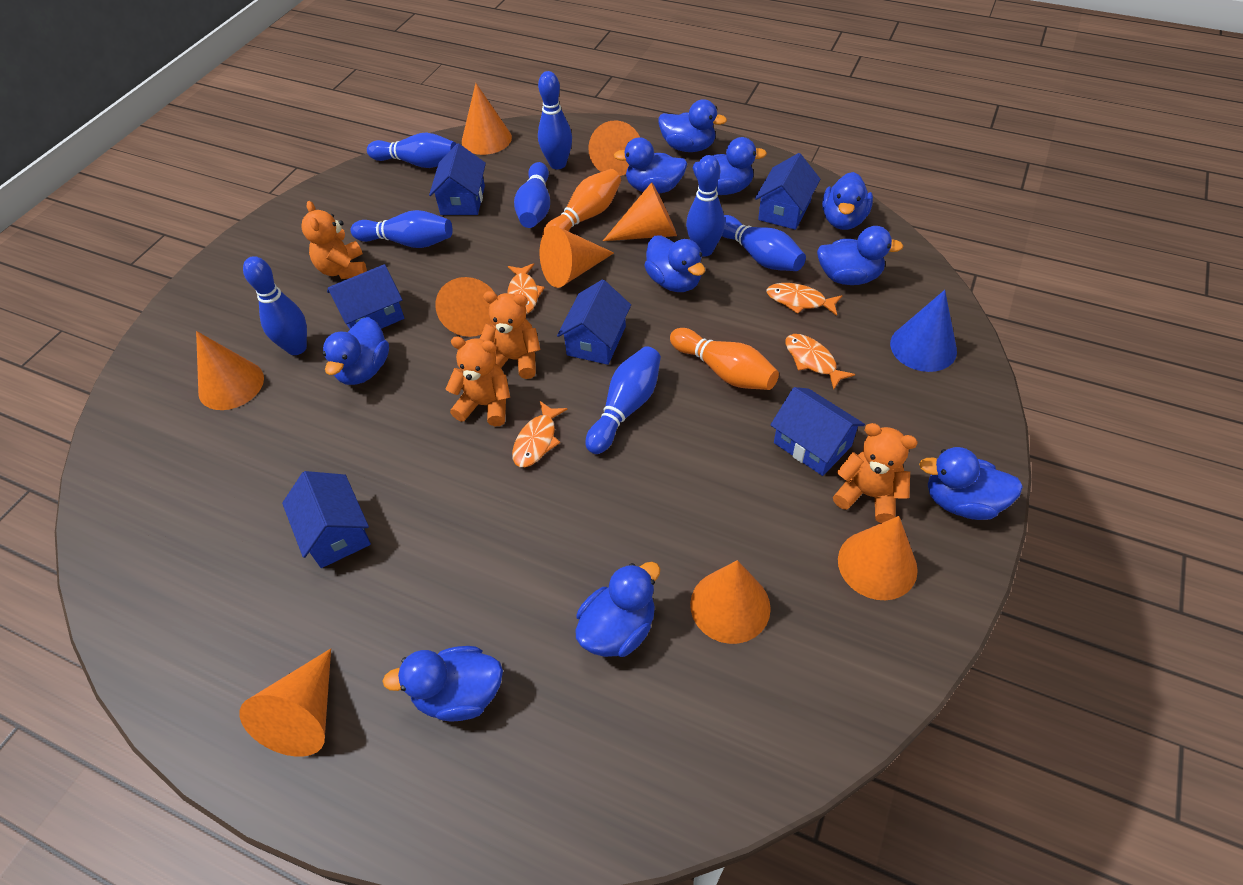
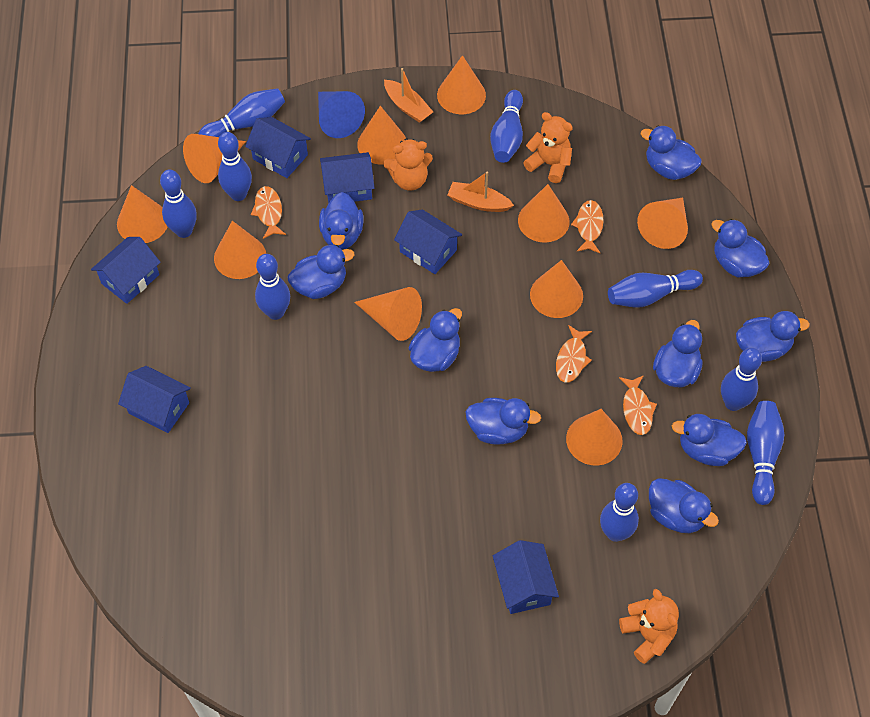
blue bowling pin: 8 -> 9
orange boat: 0 -> 2
orange bowling pin: 2 -> 0
orange cone: 9 -> 10
orange teddy bear: 4 -> 3

